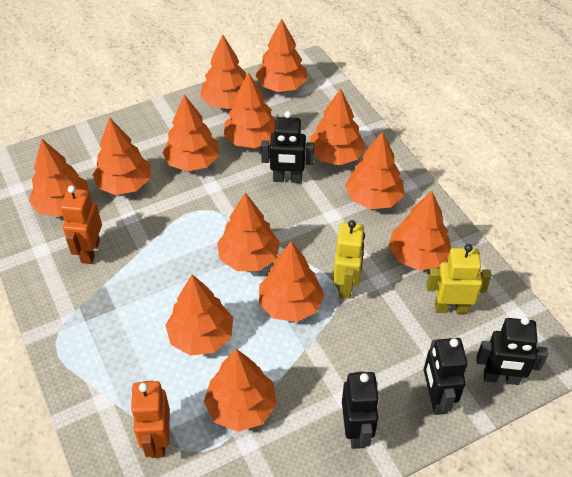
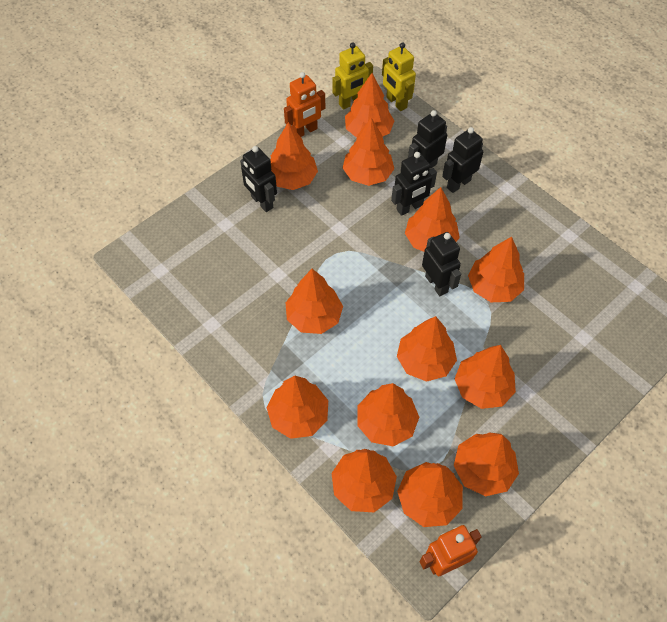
black robot: 4 -> 5

